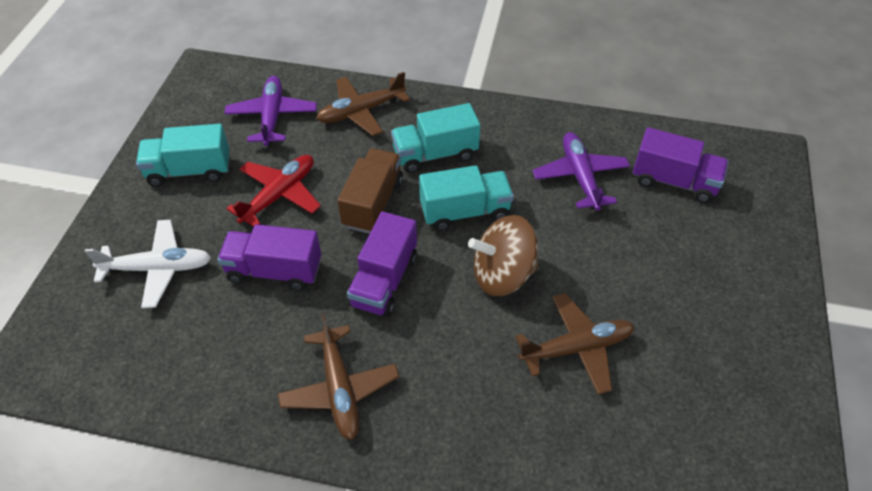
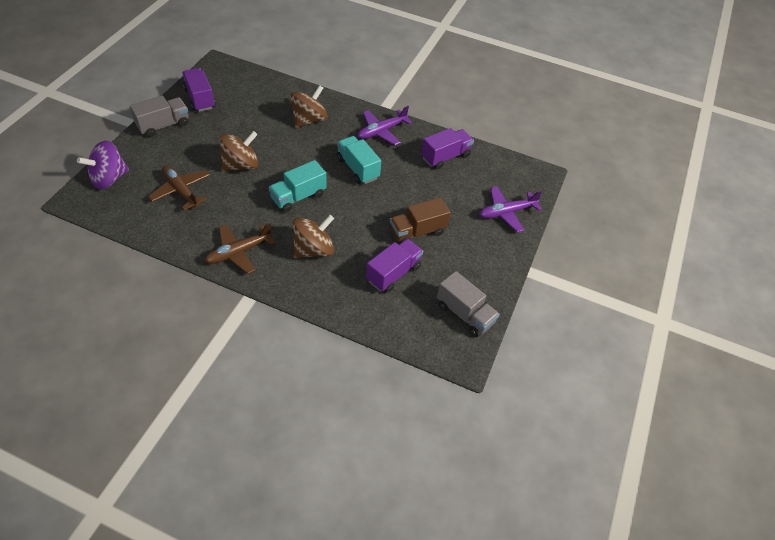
brown plane: 3 -> 2
brown spinning top: 1 -> 3
grey truck: 0 -> 2
purple spinning top: 0 -> 1
red plane: 1 -> 0
turquoise truck: 3 -> 2
white plane: 1 -> 0

